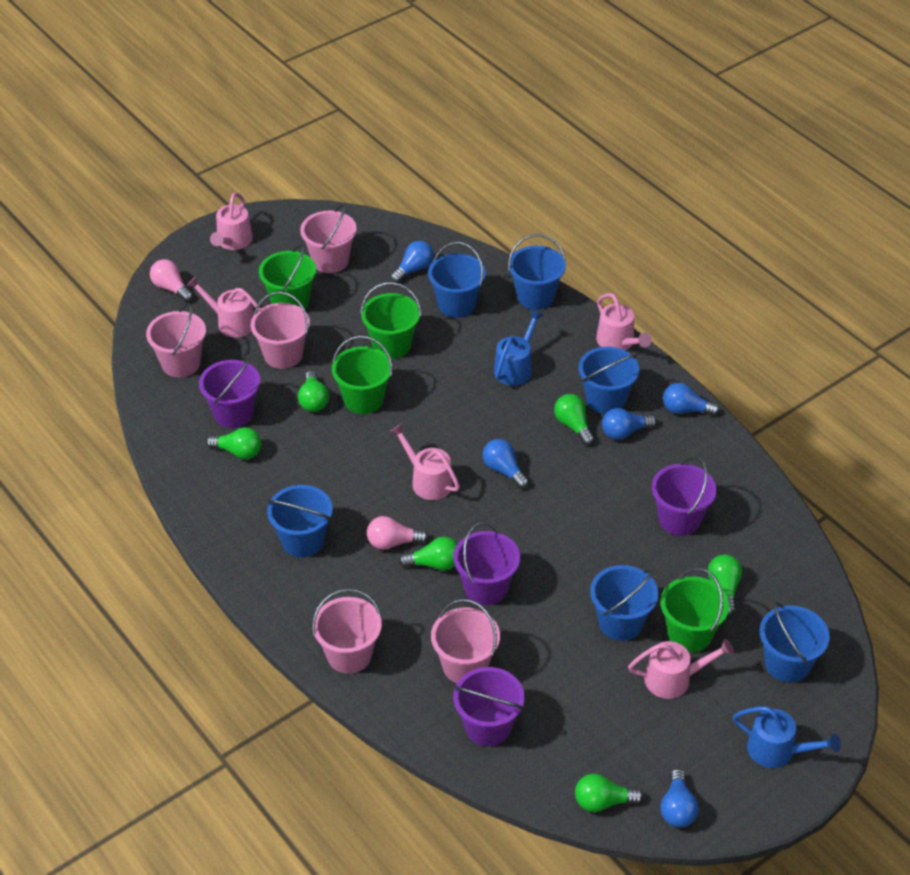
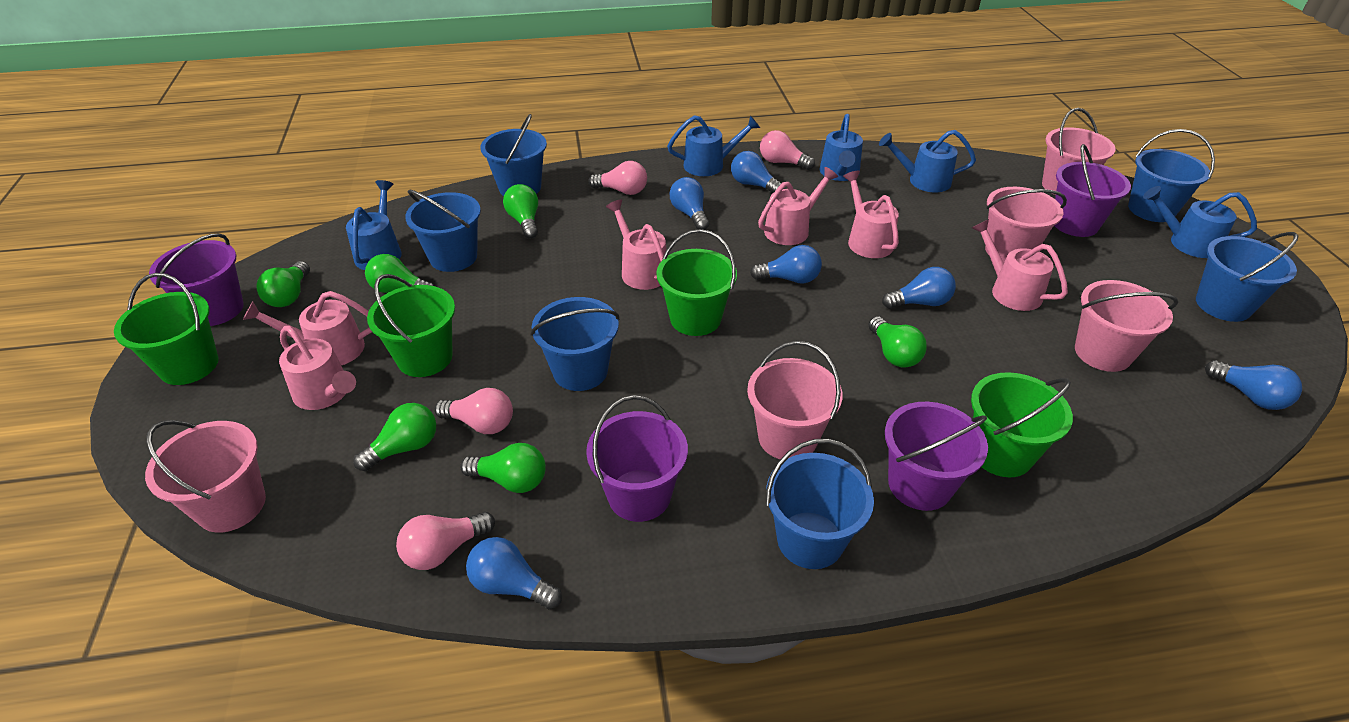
blue light bulb: 5 -> 6
blue watering can: 2 -> 5
pink light bulb: 2 -> 4
pink watering can: 5 -> 6

